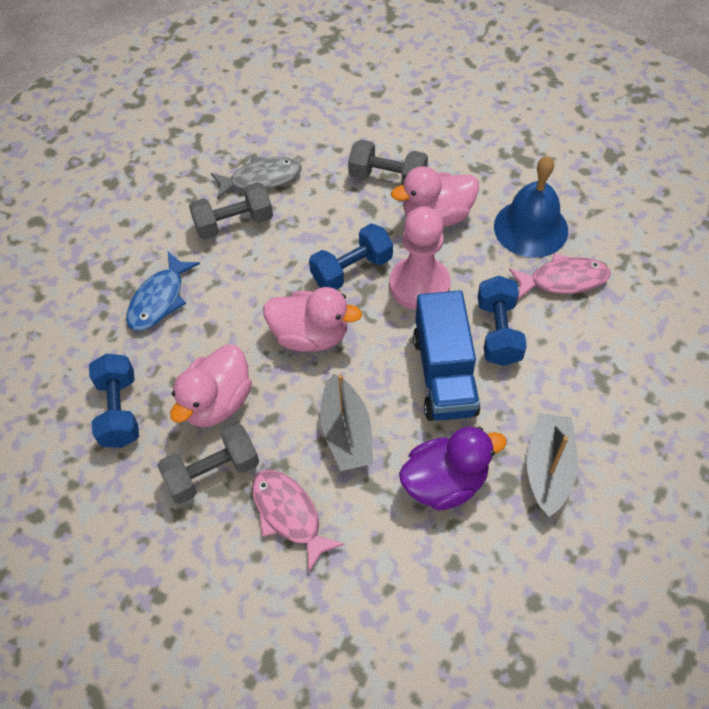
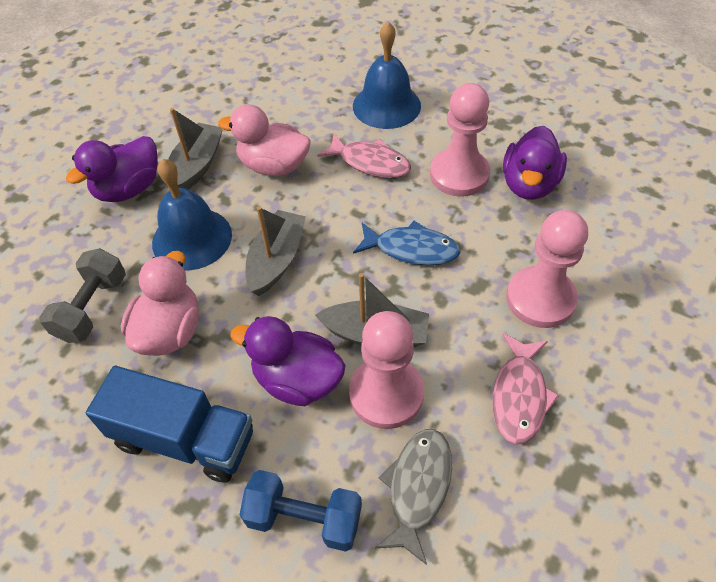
blue bell: 1 -> 2
blue dumbbell: 3 -> 1
grey boat: 2 -> 3
grey dumbbell: 3 -> 1
pink duck: 3 -> 2
pink pawn: 1 -> 3
purple duck: 1 -> 3

